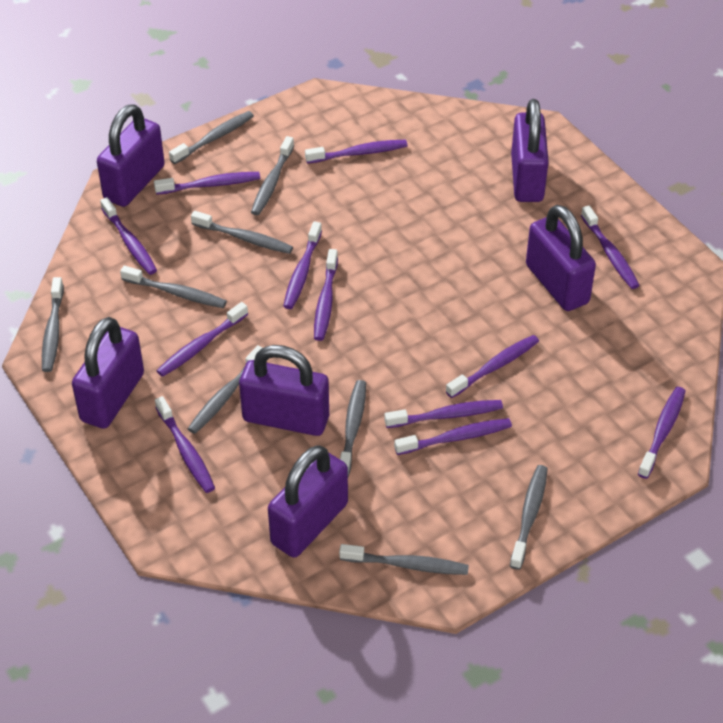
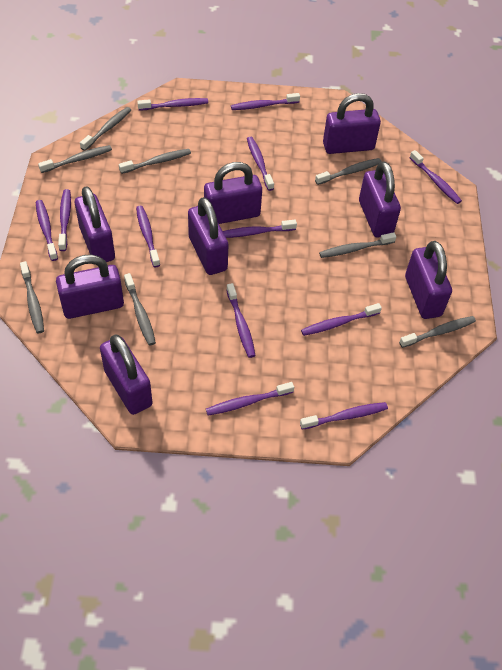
grey toothbrush: 9 -> 8
purple padlock: 6 -> 8

